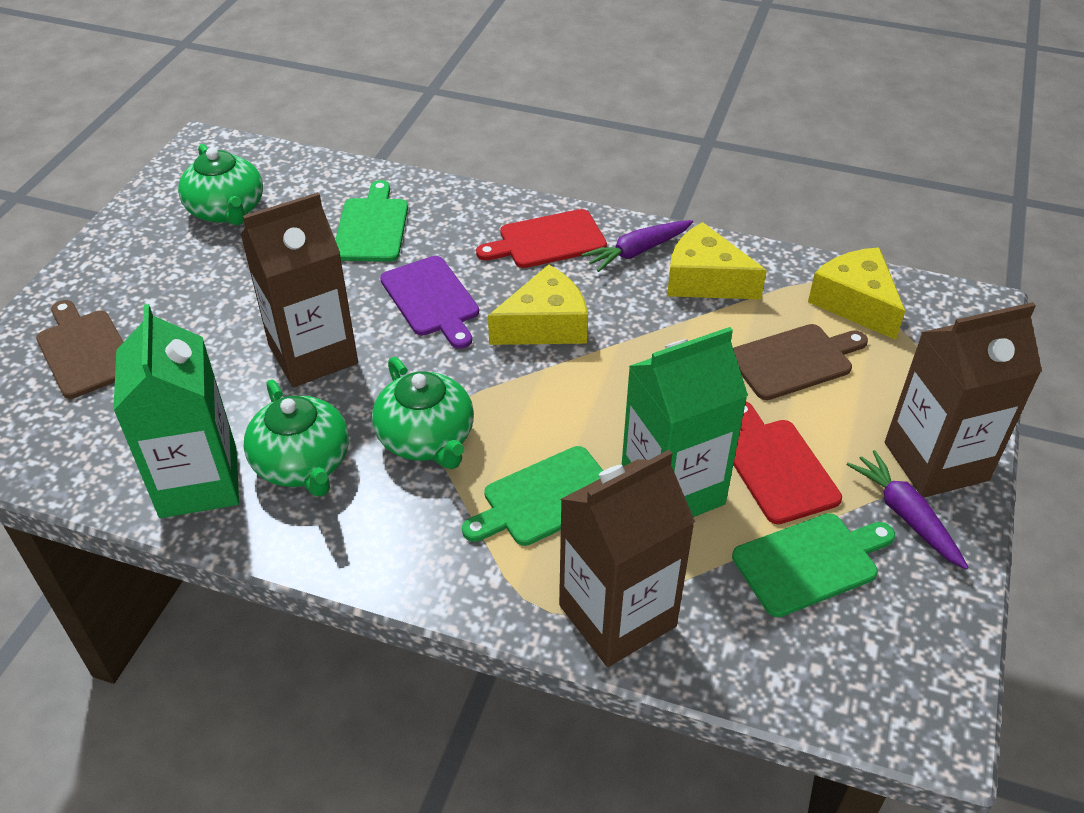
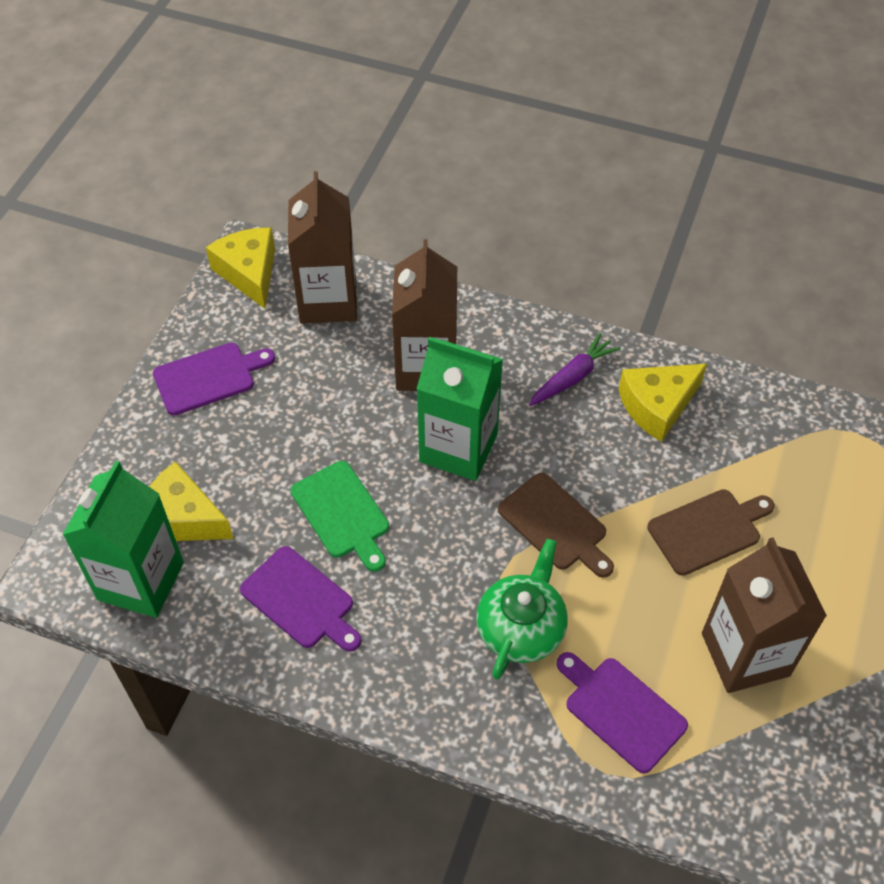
green cutting board: 3 -> 1
green teapot: 3 -> 1
purple carrot: 2 -> 1
purple cutting board: 1 -> 3
red cutting board: 2 -> 0

